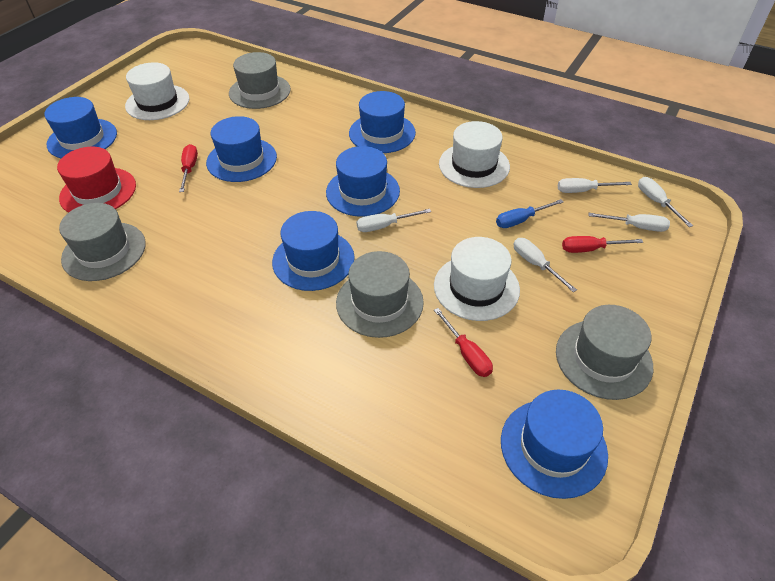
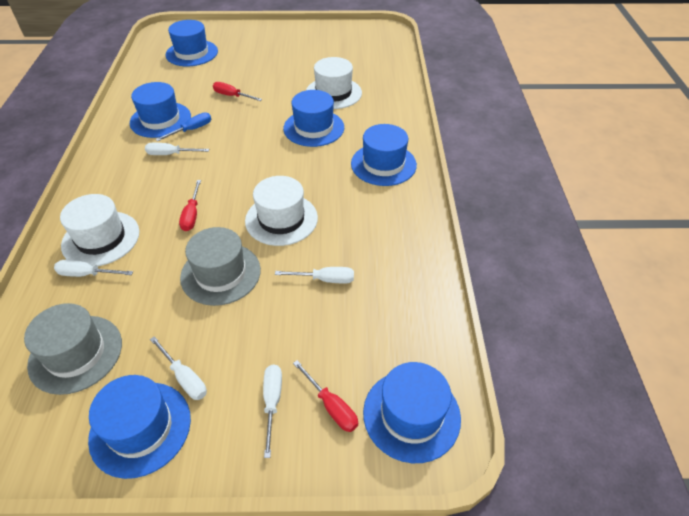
grey hat: 4 -> 2
red hat: 1 -> 0

